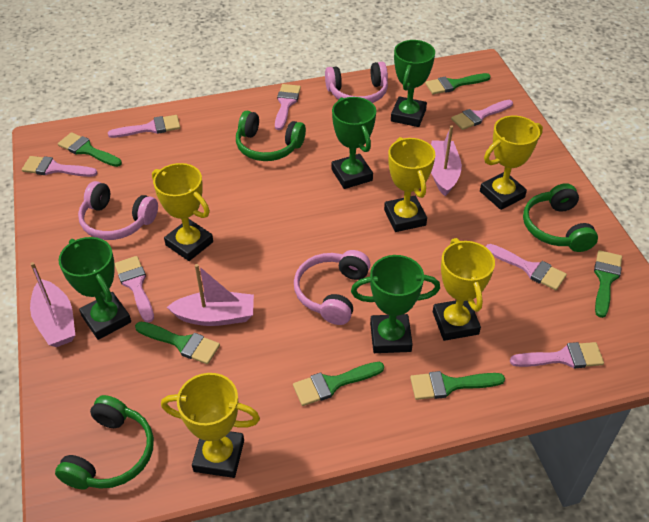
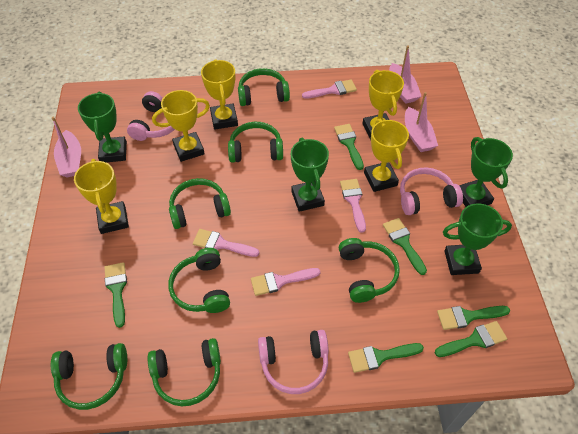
green headphones: 3 -> 7
pink brush: 7 -> 4

